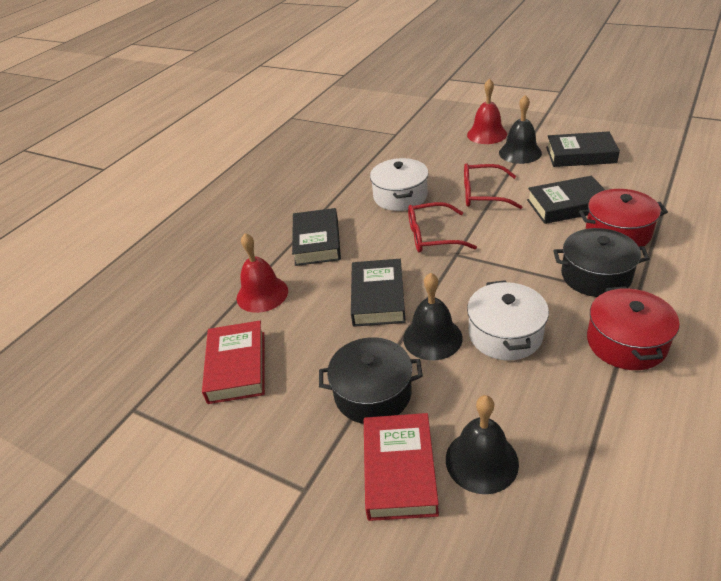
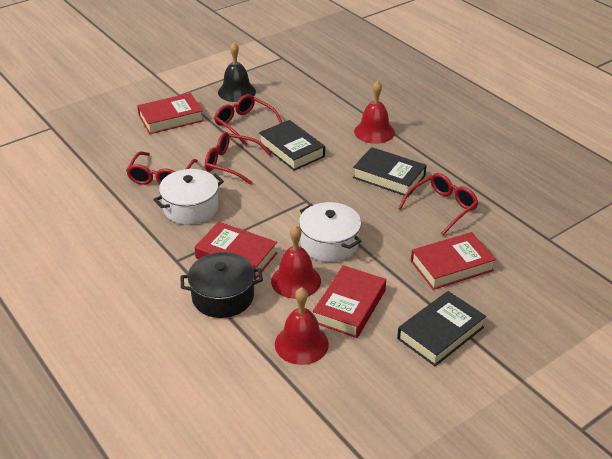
black bell: 3 -> 1
black book: 4 -> 3
black pot: 2 -> 1
red bell: 2 -> 3
red book: 2 -> 4
red glasses: 2 -> 4
red pot: 2 -> 0

